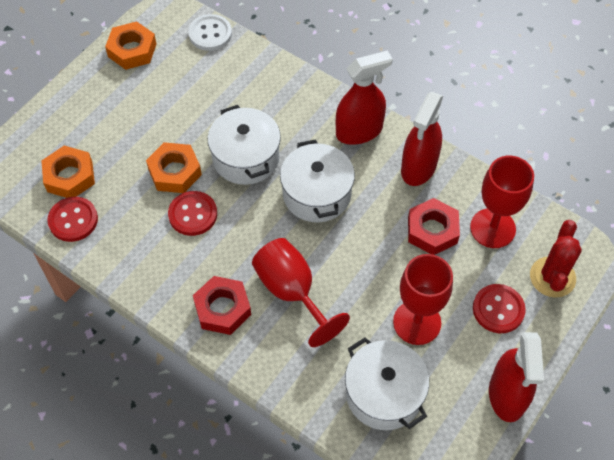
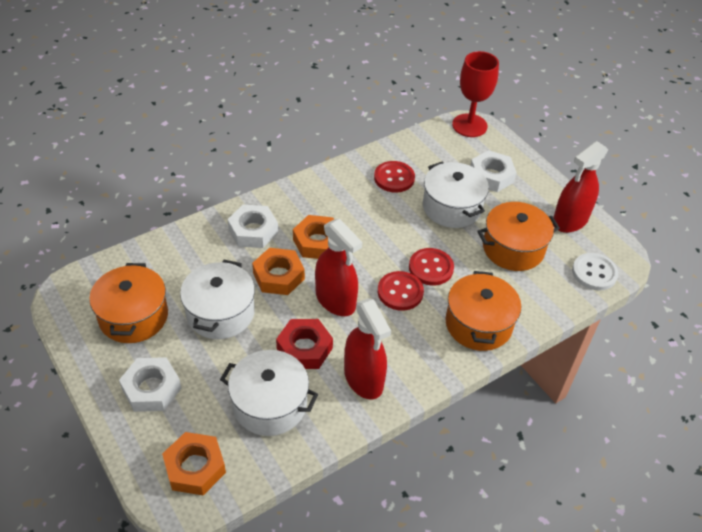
orange pot: 0 -> 3
red cactus: 1 -> 0
red goblet: 3 -> 1
red nut: 2 -> 1
white nut: 0 -> 3

